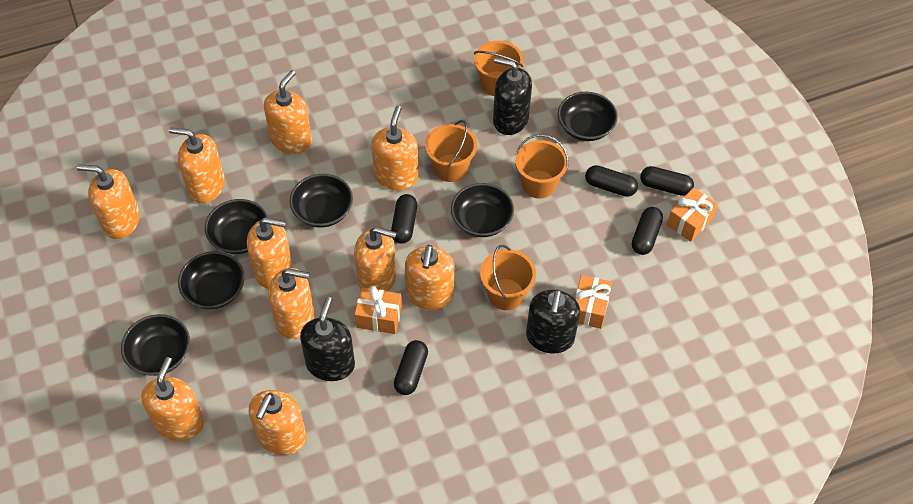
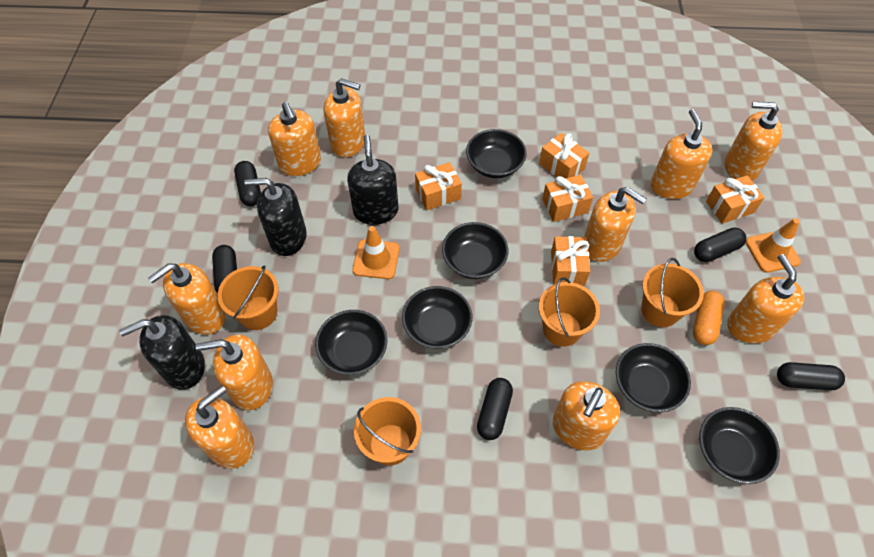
orange capsule: 0 -> 1
orange gift: 3 -> 5
orange traffic cone: 0 -> 2

